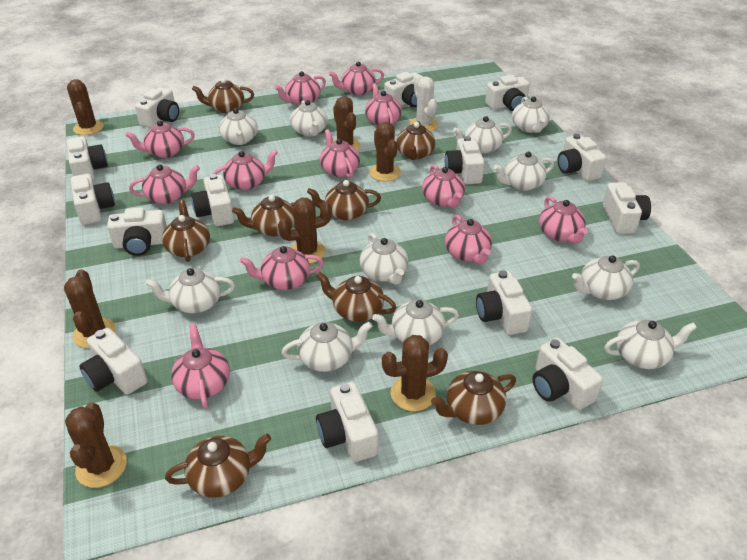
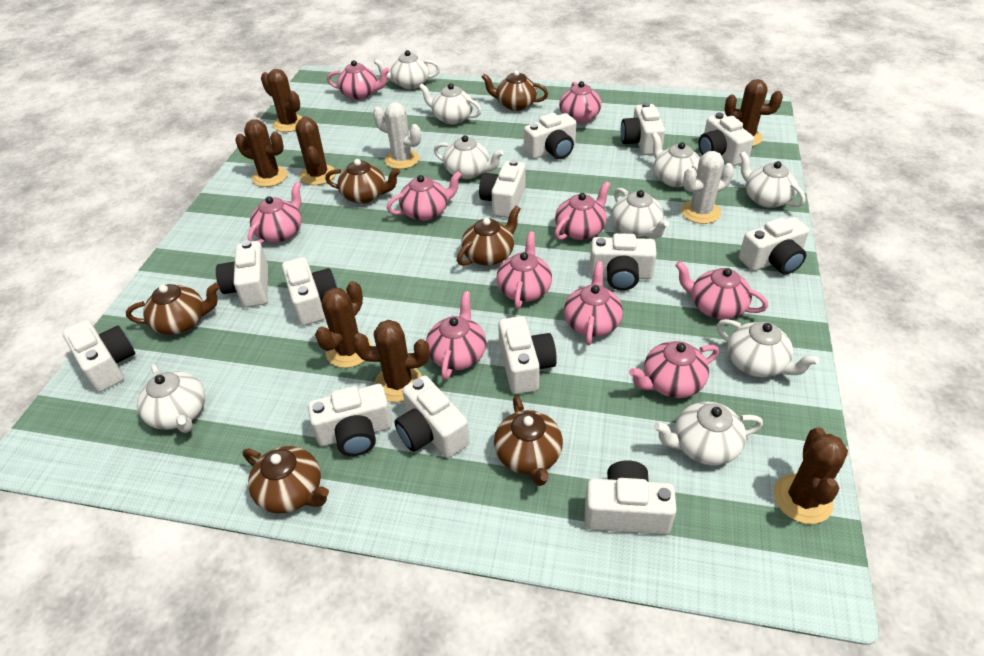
brown teapot: 8 -> 6
pink teapot: 12 -> 10
white cactus: 1 -> 2
white camera: 14 -> 13
white teapot: 11 -> 9

